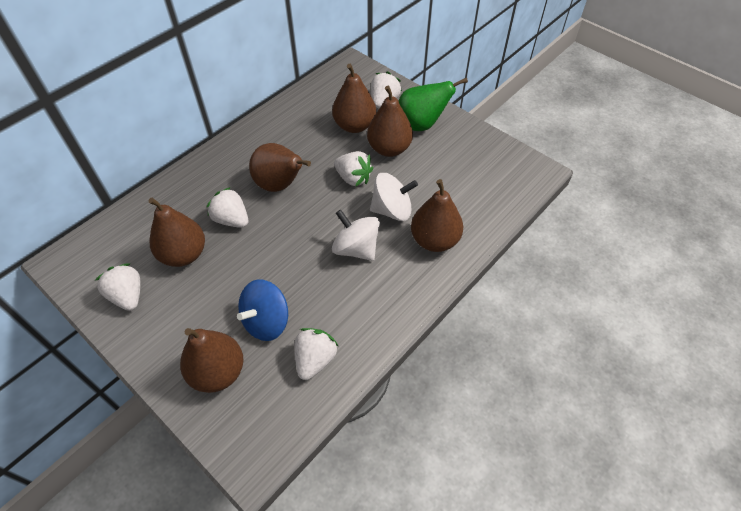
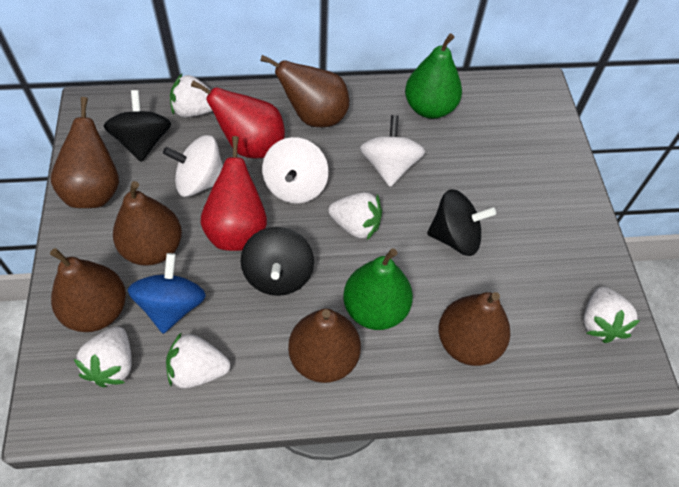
black spinning top: 0 -> 3
green pear: 1 -> 2
red pear: 0 -> 2
white spinning top: 2 -> 3

